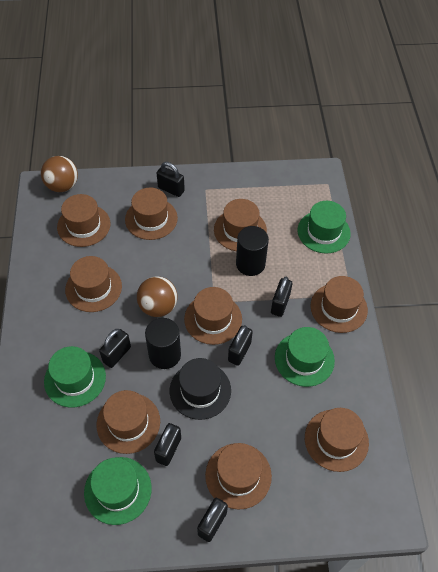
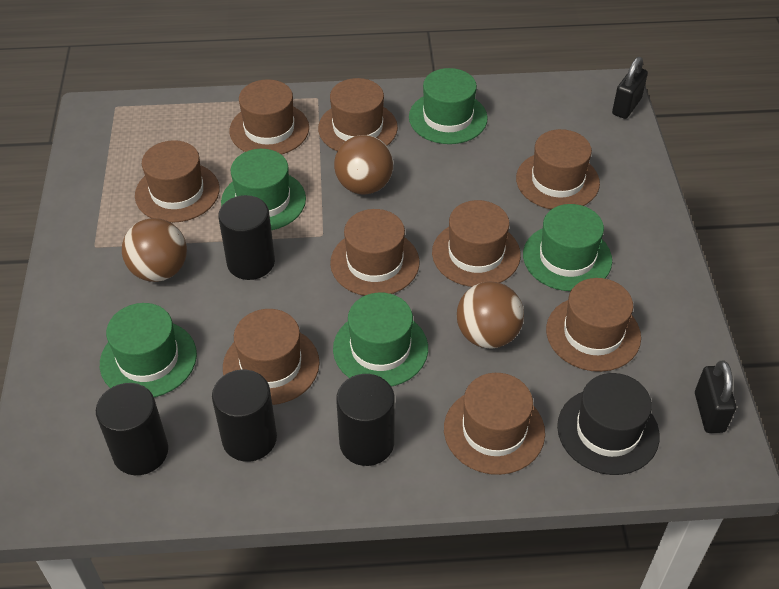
black cylinder: 2 -> 4
black padlock: 6 -> 2
brown ball: 2 -> 3
green hat: 4 -> 5

